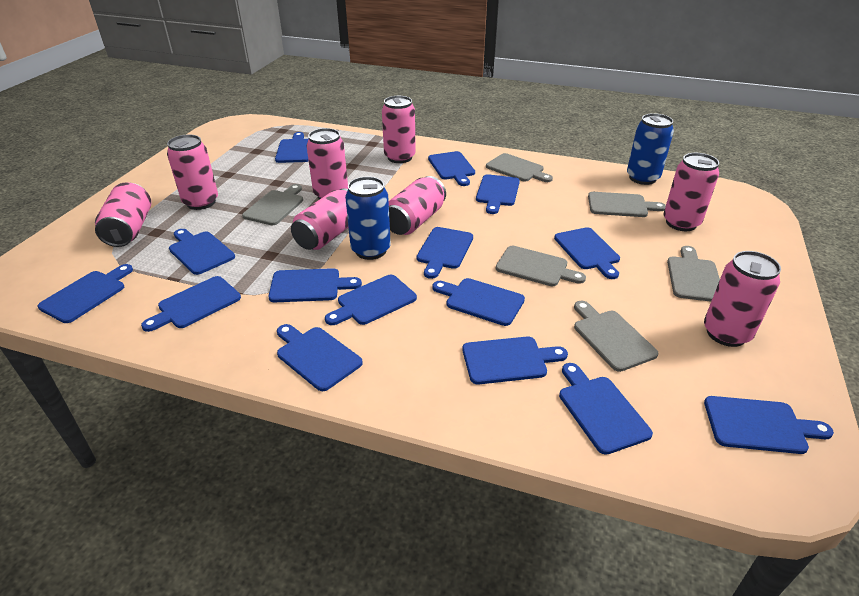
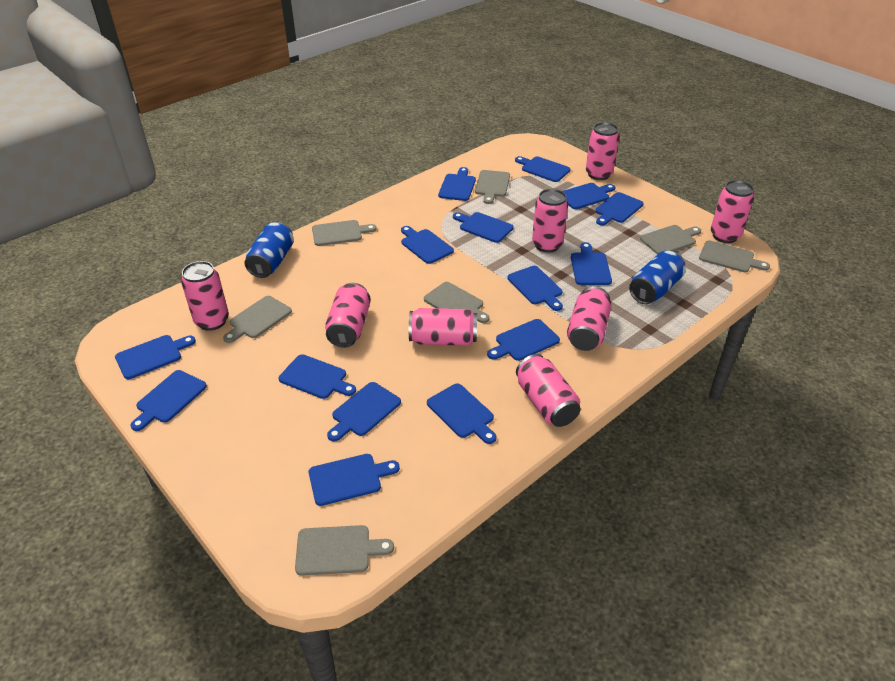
grey cutting board: 6 -> 7

